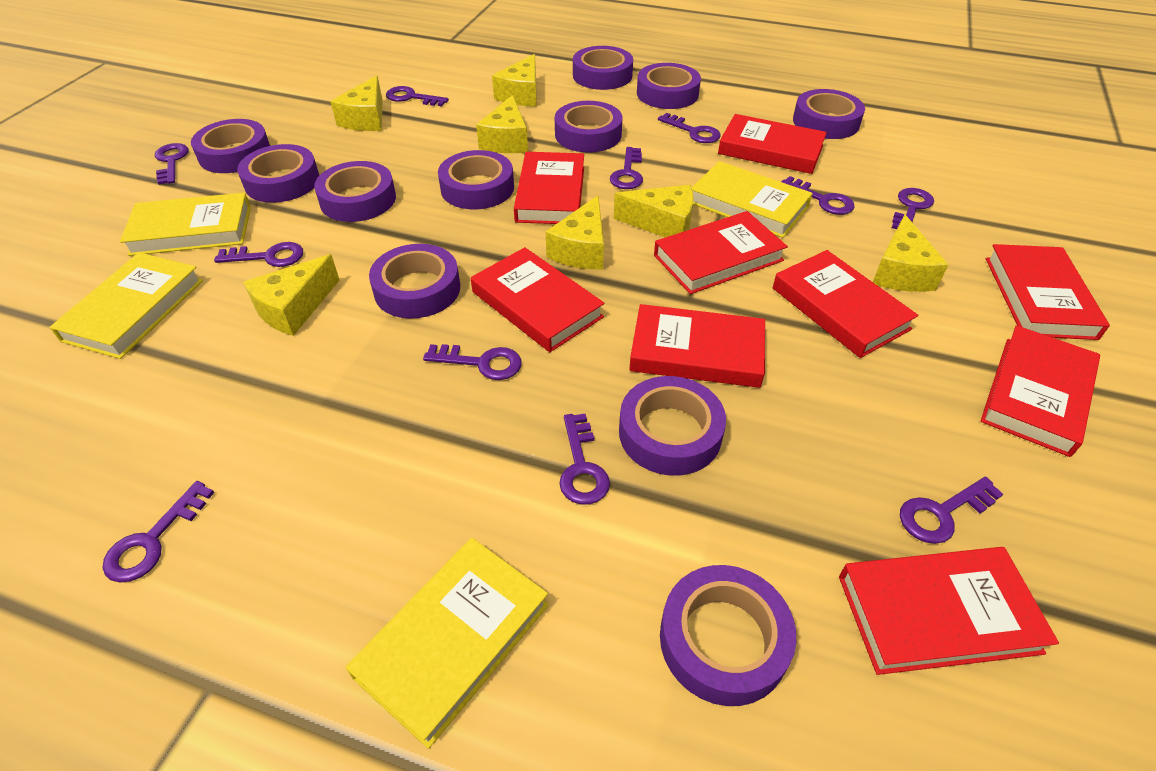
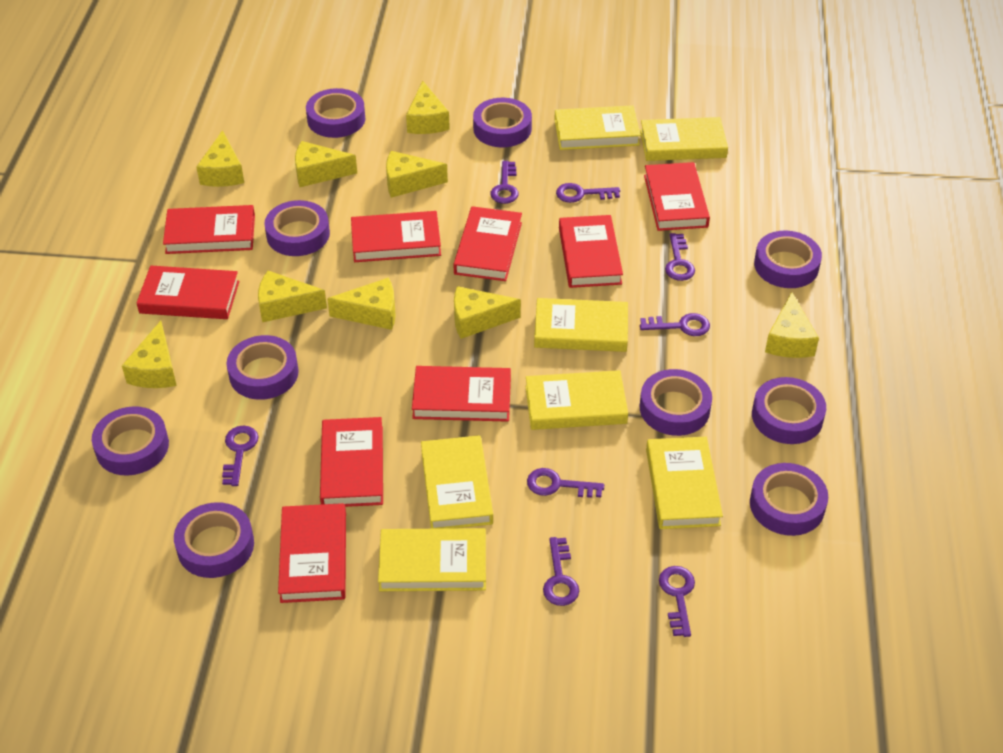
purple key: 11 -> 8
purple tape: 11 -> 10
yellow book: 4 -> 7
yellow cheese: 7 -> 9

